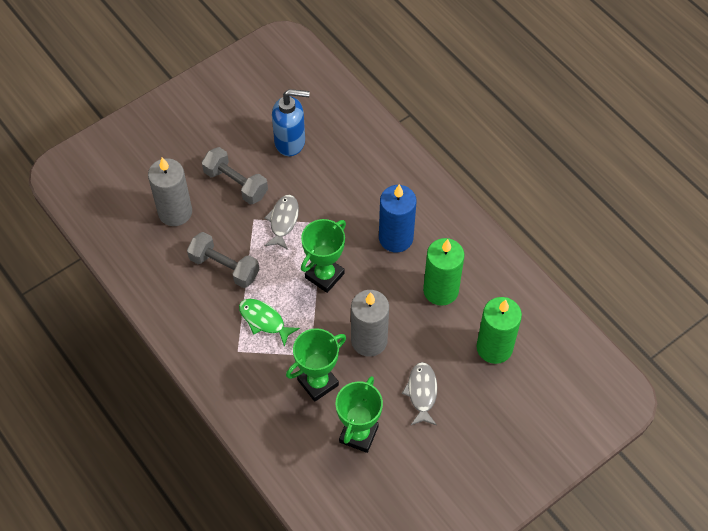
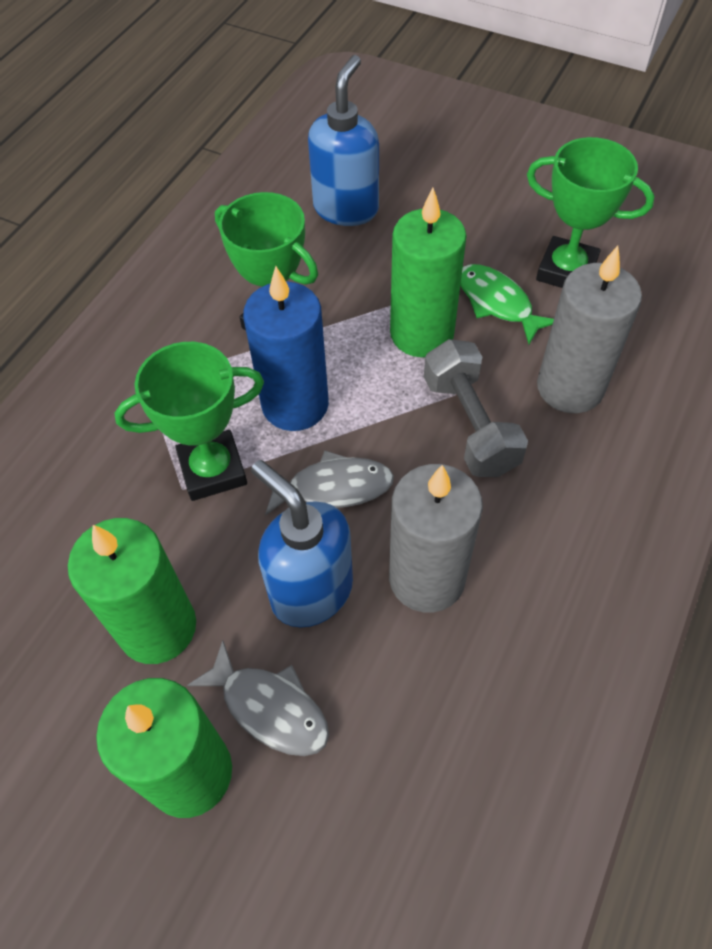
blue soap dispenser: 1 -> 2
green candle: 2 -> 3
grey dumbbell: 2 -> 1

